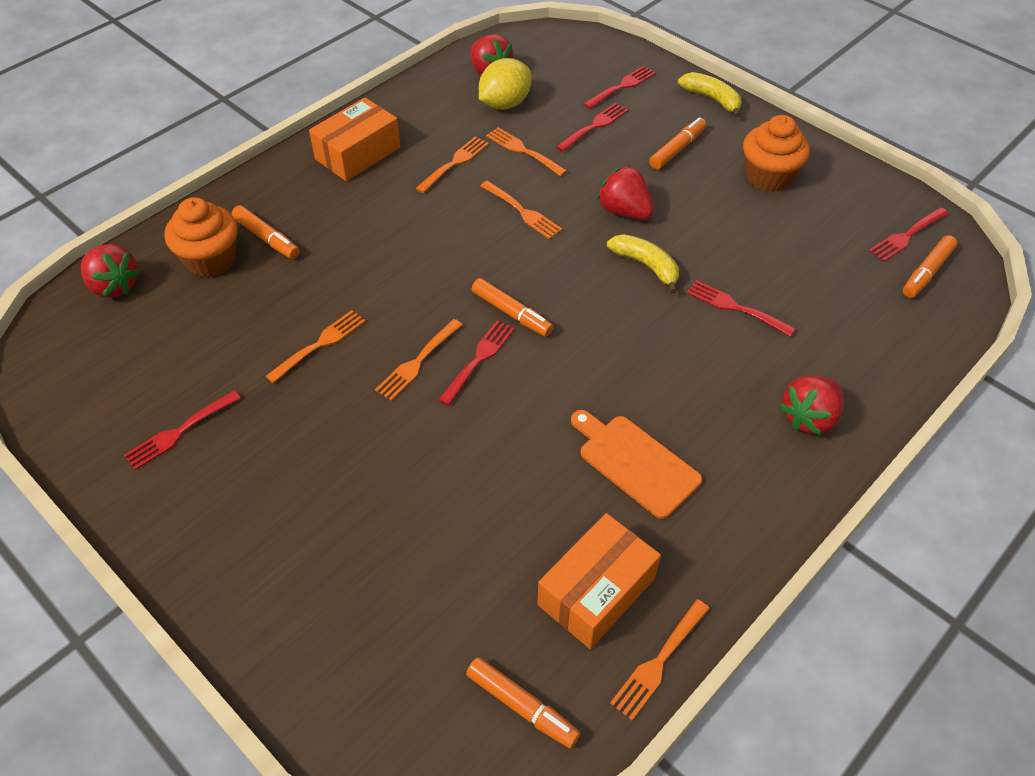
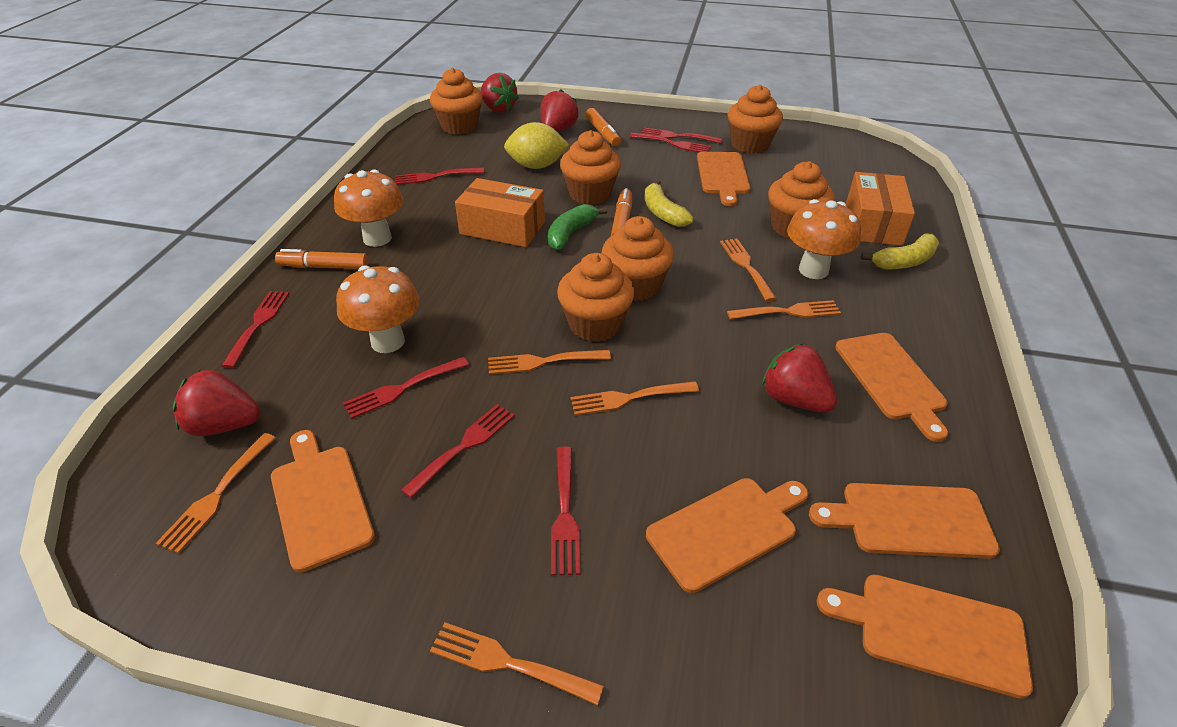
green banana: 0 -> 1
orange cupcake: 2 -> 6
orange cutting board: 1 -> 6
orange marker: 5 -> 3
orange mushroom: 0 -> 3
red fork: 6 -> 7

